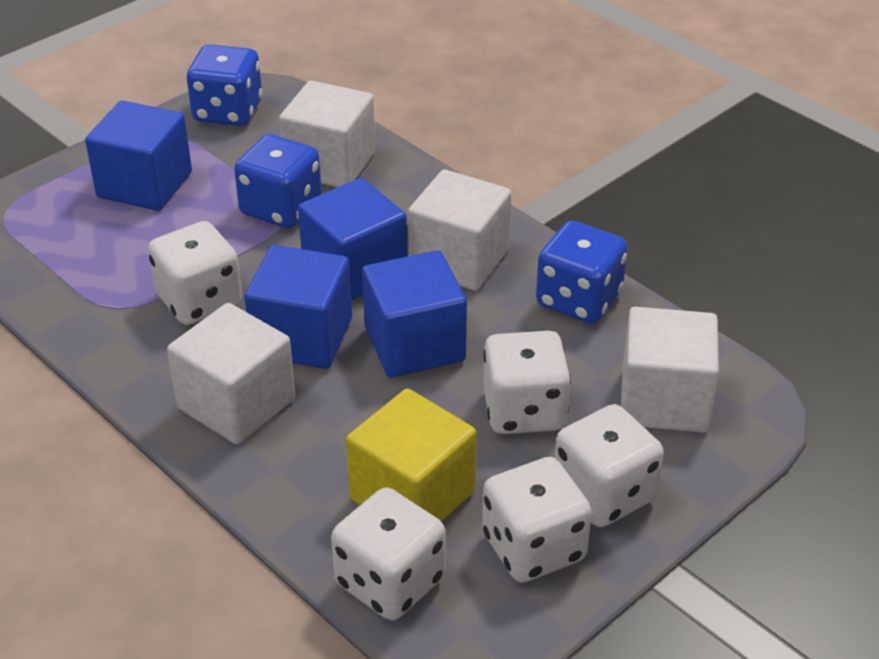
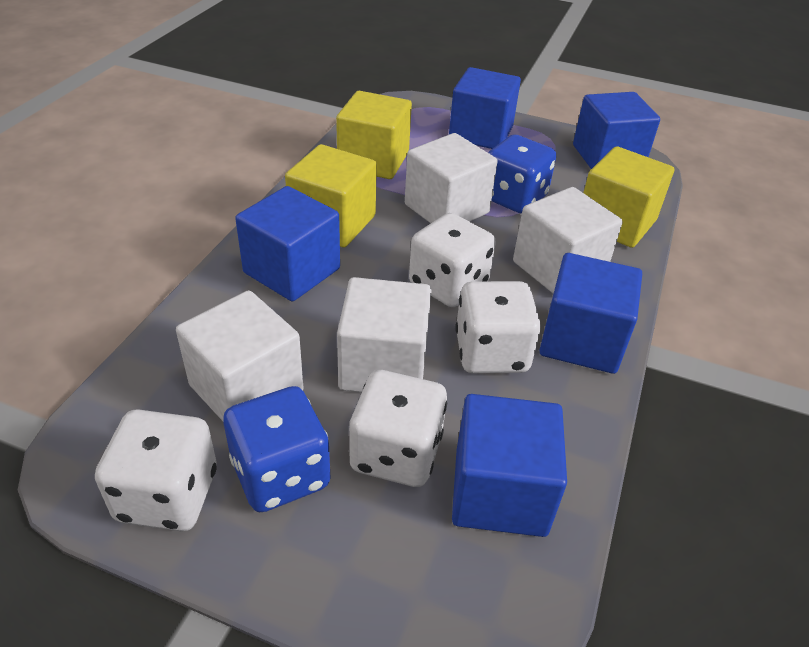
blue cube: 4 -> 5
blue dice: 3 -> 2
white dice: 5 -> 4
yellow cube: 1 -> 3

